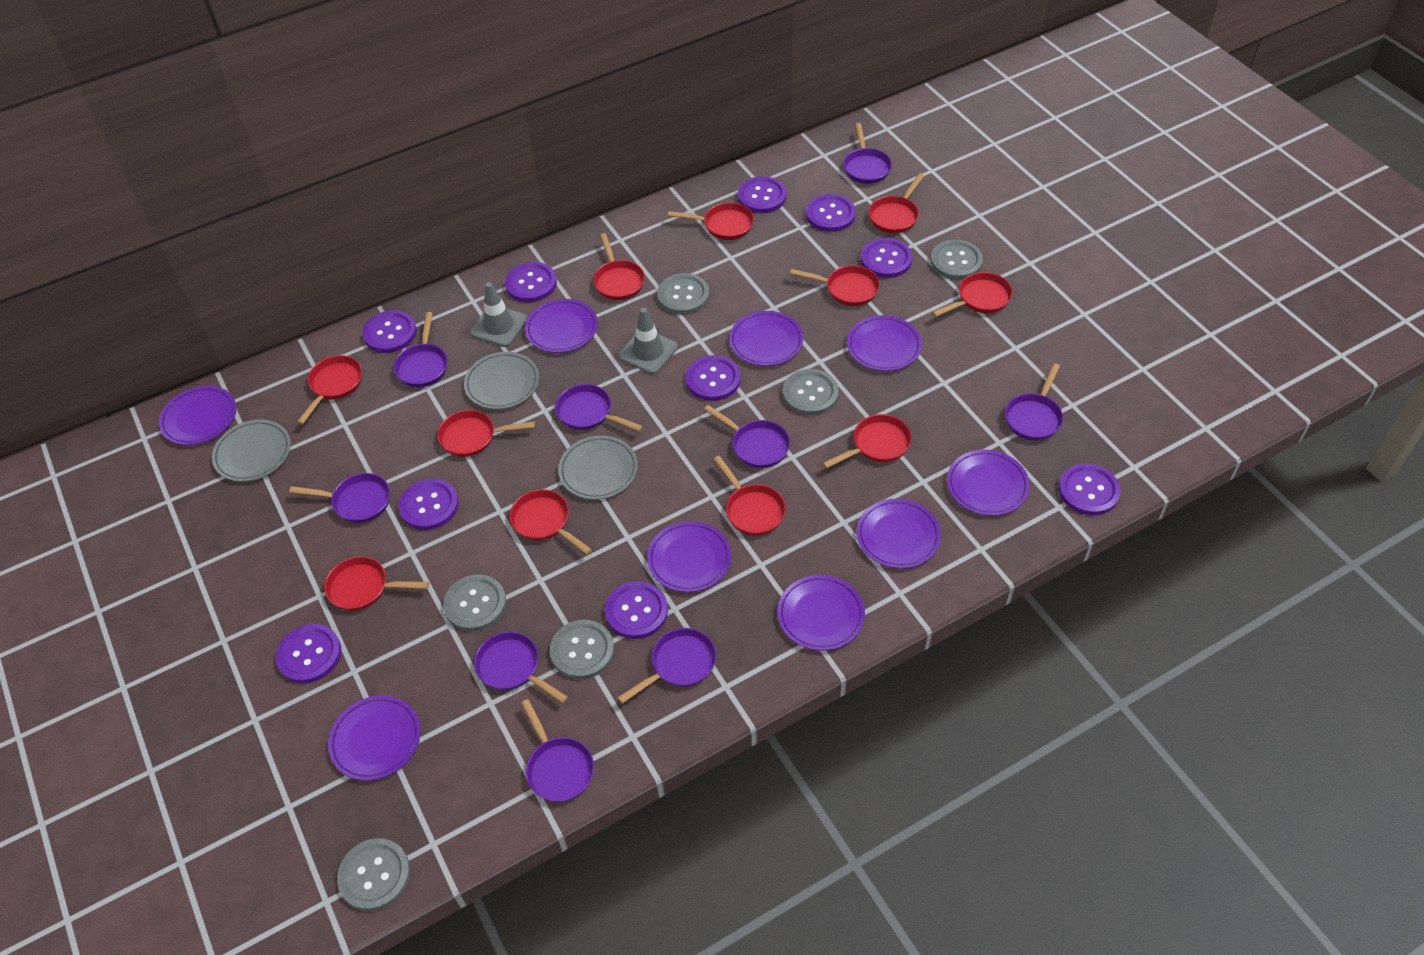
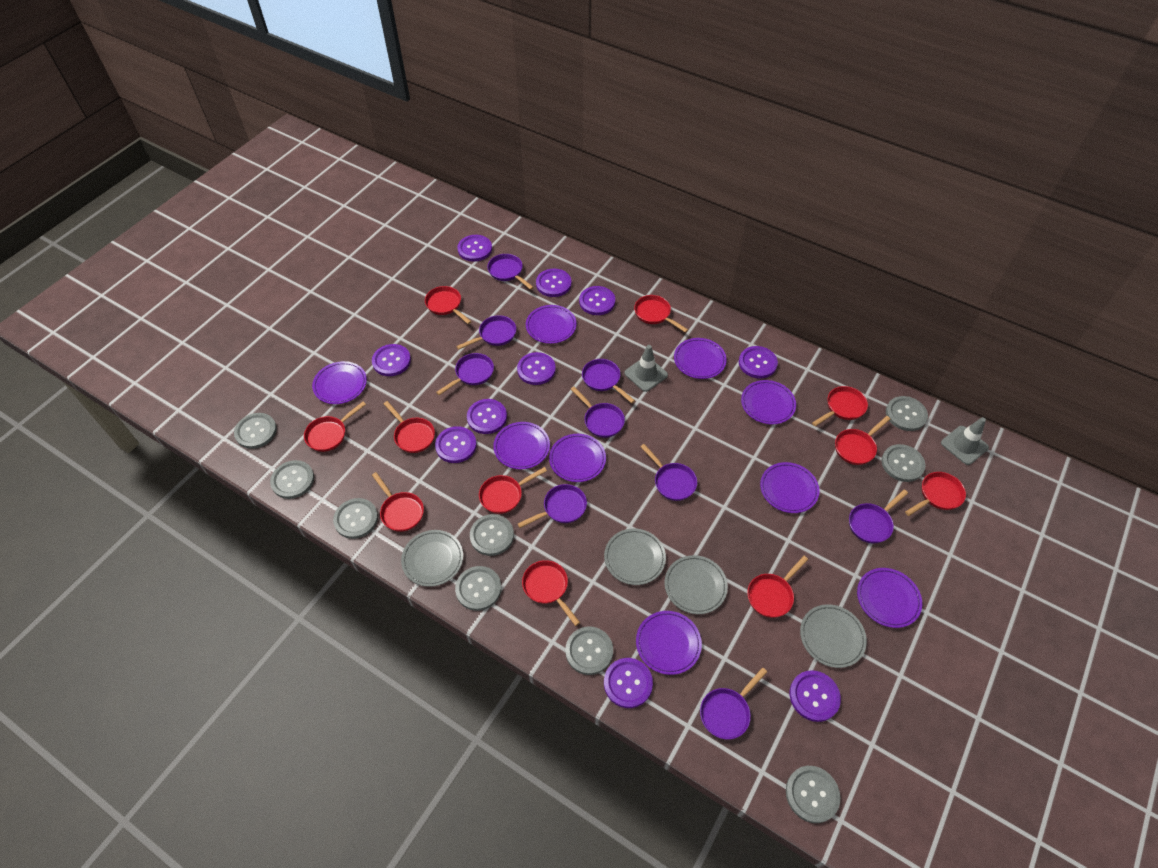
grey button: 6 -> 9
grey plate: 3 -> 4

